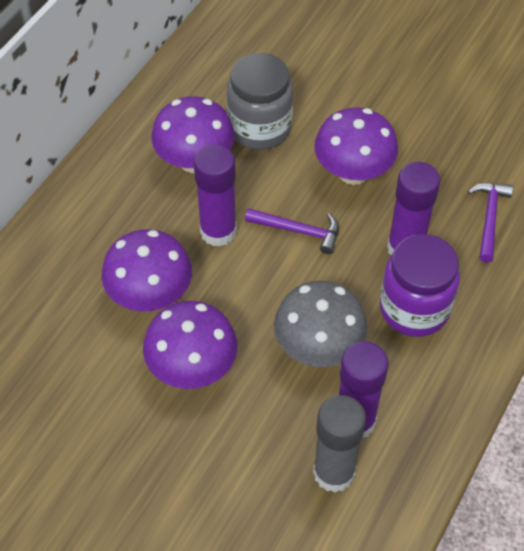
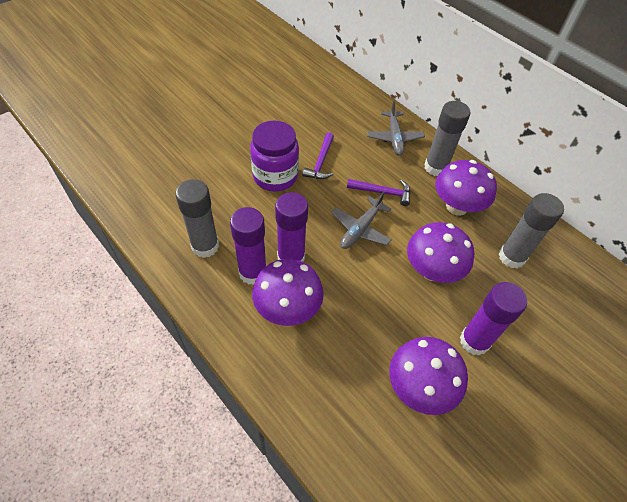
grey glue stick: 1 -> 3
grey jar: 1 -> 0
grey mushroom: 1 -> 0
grey plane: 0 -> 2

